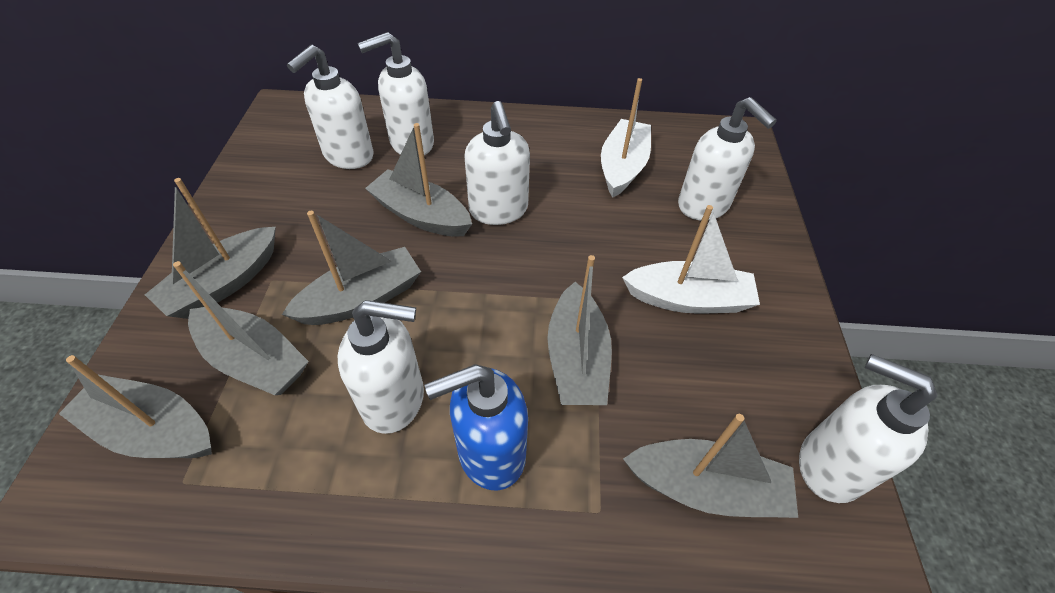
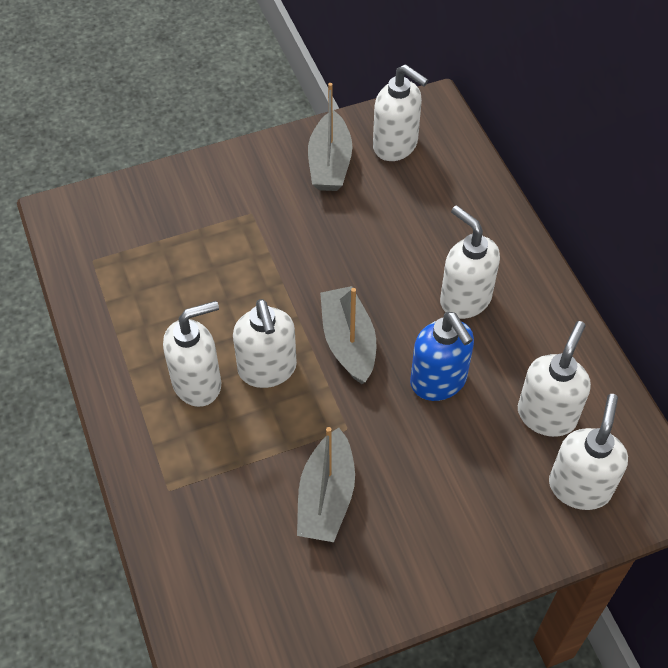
grey boat: 7 -> 3
white boat: 2 -> 0

